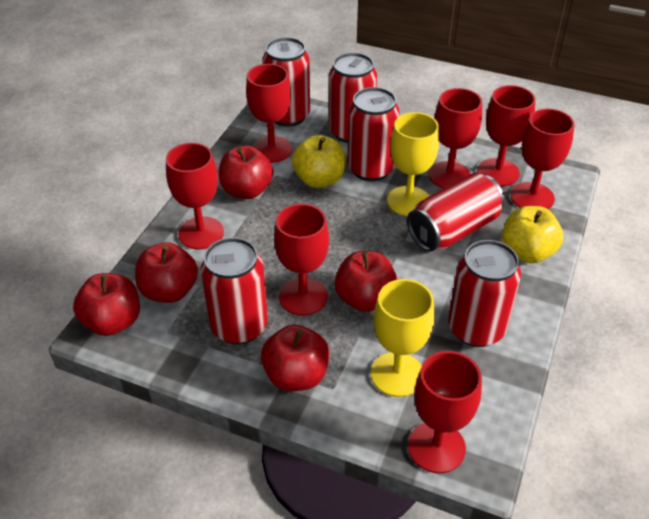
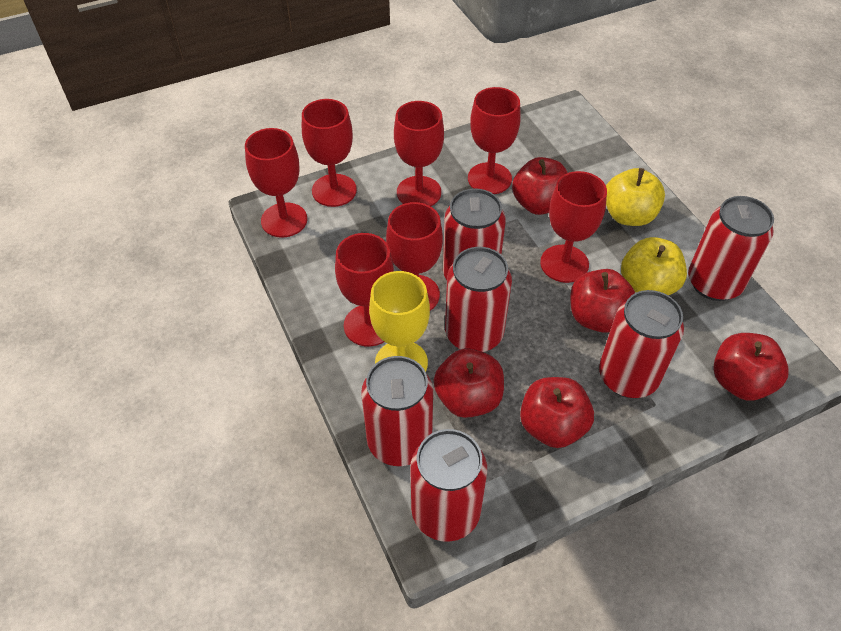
yellow goblet: 2 -> 1

